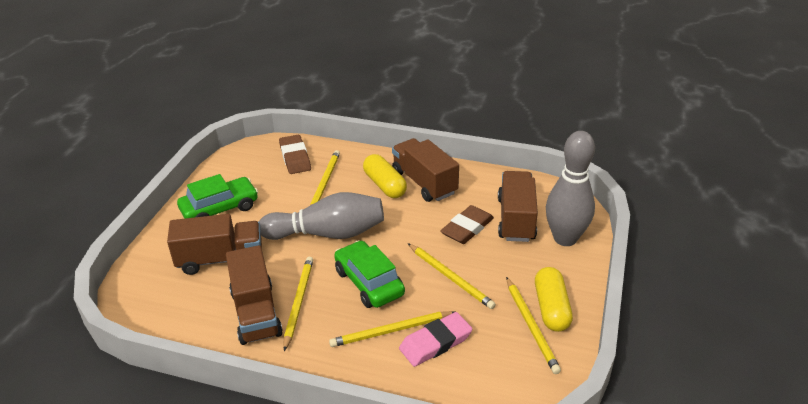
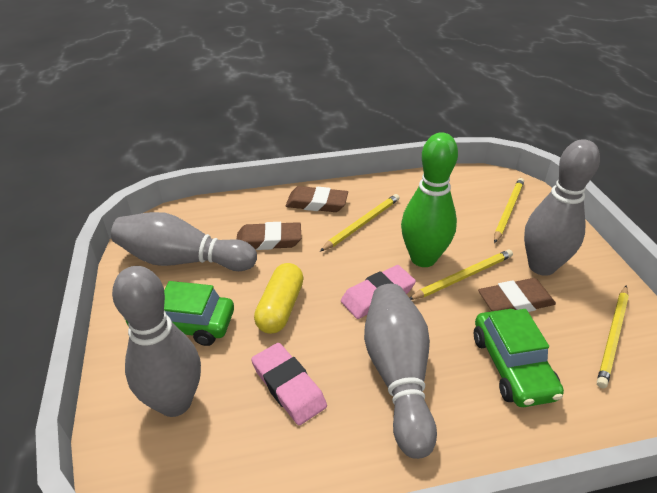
brown eraser: 2 -> 3
brown truck: 4 -> 0
green bowling pin: 0 -> 1
grey bowling pin: 2 -> 4
pink eraser: 1 -> 2
yellow capsule: 2 -> 1
yellow pencil: 5 -> 4

